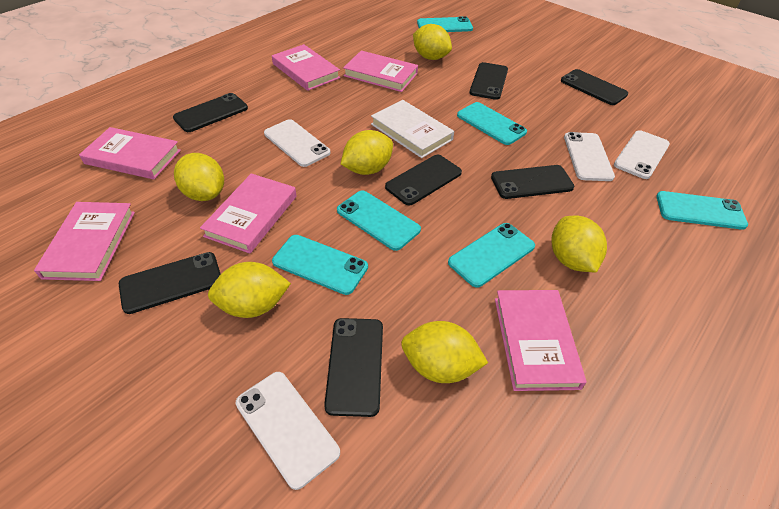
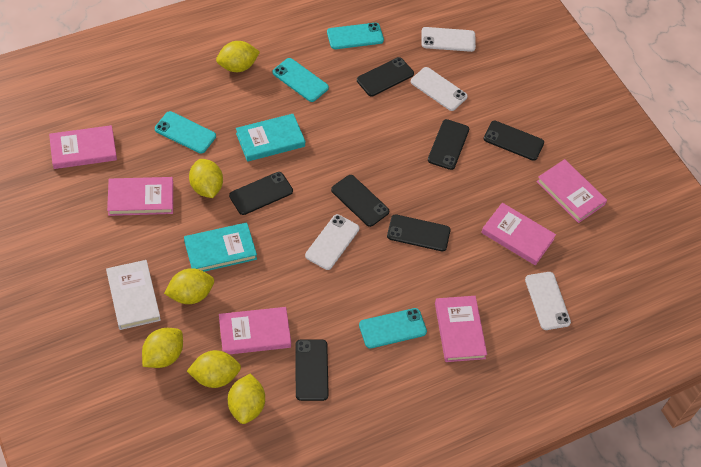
turquoise book: 0 -> 2
turquoise phone: 6 -> 4

